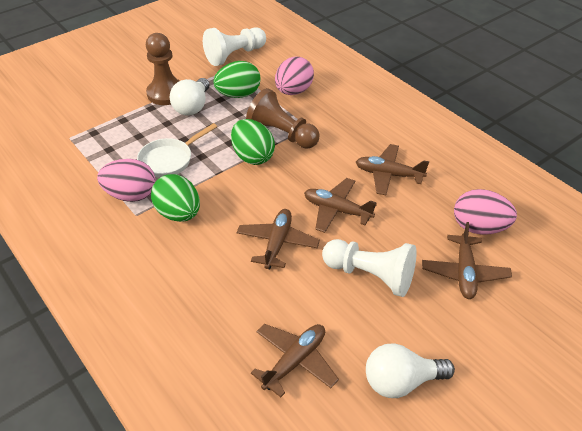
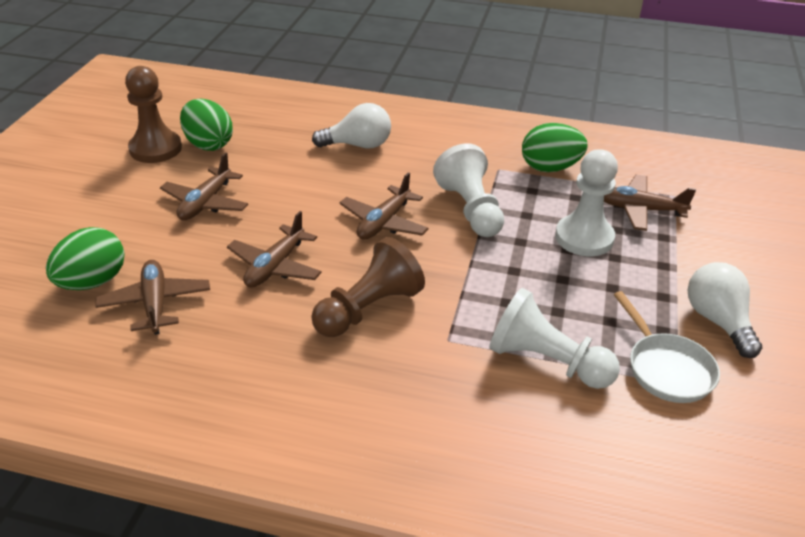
pink egg: 3 -> 0
white pawn: 2 -> 3

